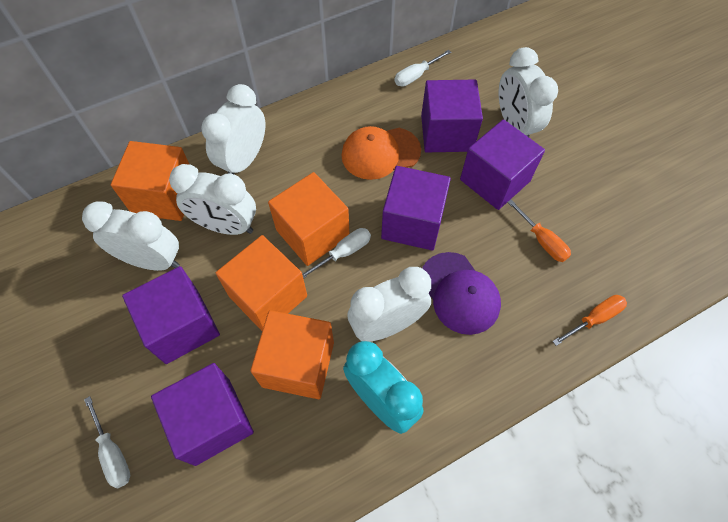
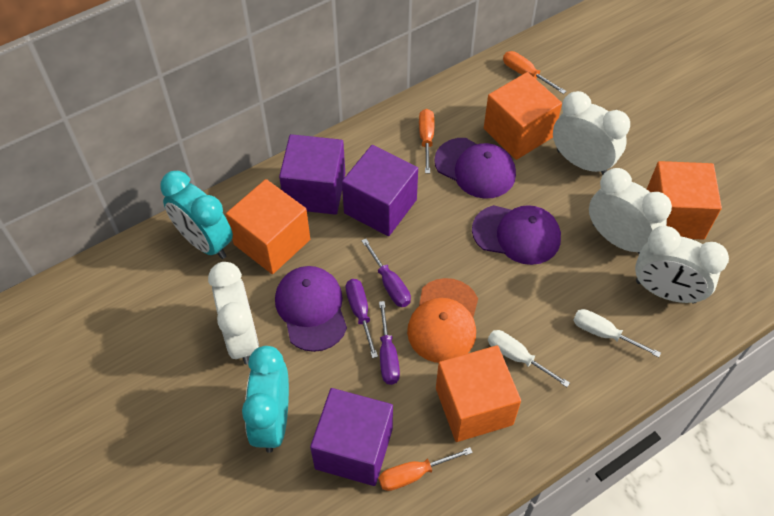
orange screwdriver: 2 -> 3
purple cap: 1 -> 3
purple cube: 5 -> 3
purple screwdriver: 0 -> 3
turquoise clock: 1 -> 2
white clock: 5 -> 4
white screwdriver: 3 -> 2

